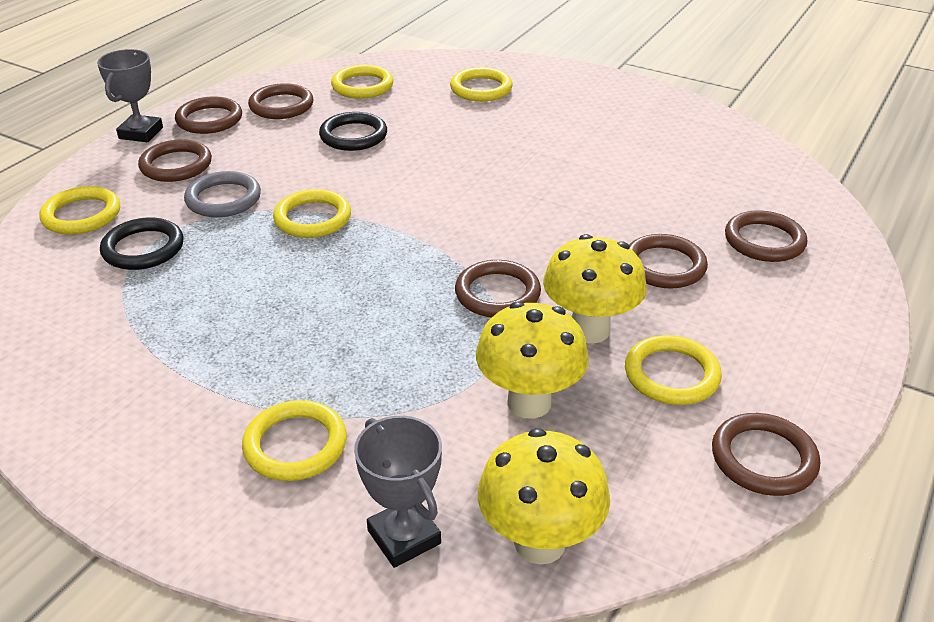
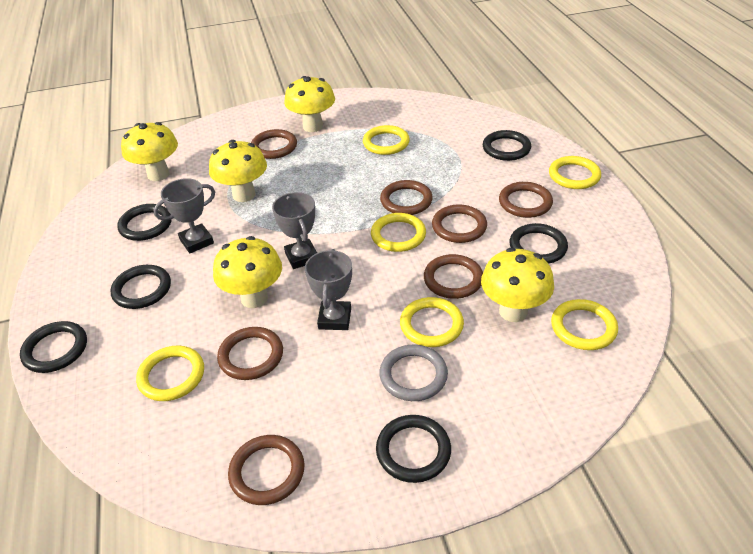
black ring: 2 -> 6
grey trophy: 2 -> 3
yellow mushroom: 3 -> 5

